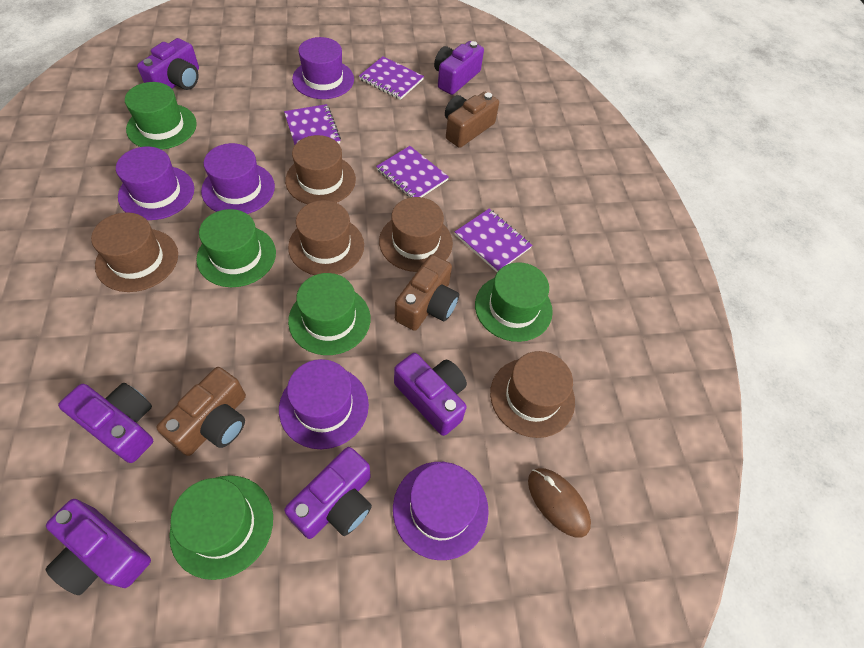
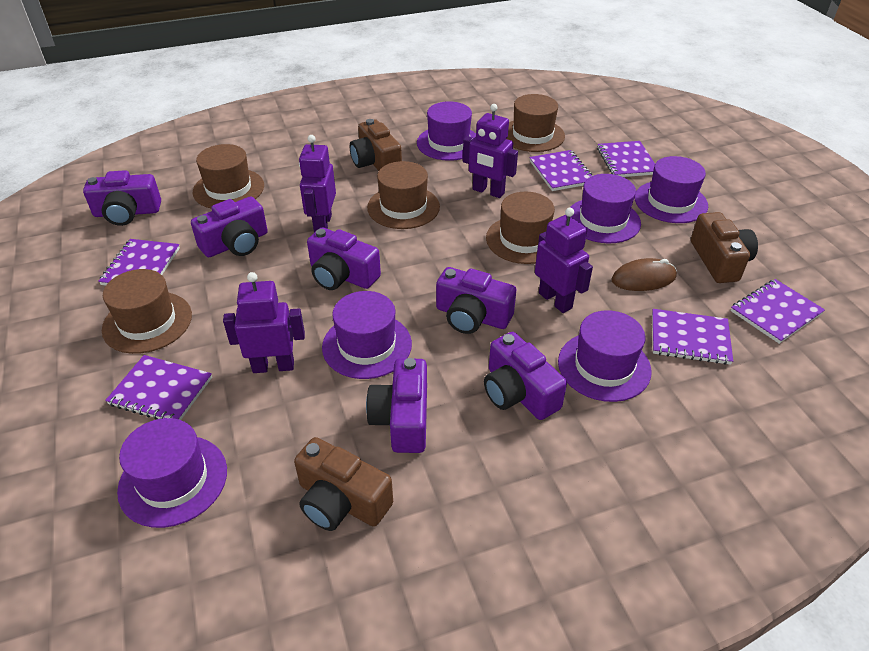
green hat: 5 -> 0
purple hat: 5 -> 6
purple notebook: 4 -> 6
purple robot: 0 -> 4

